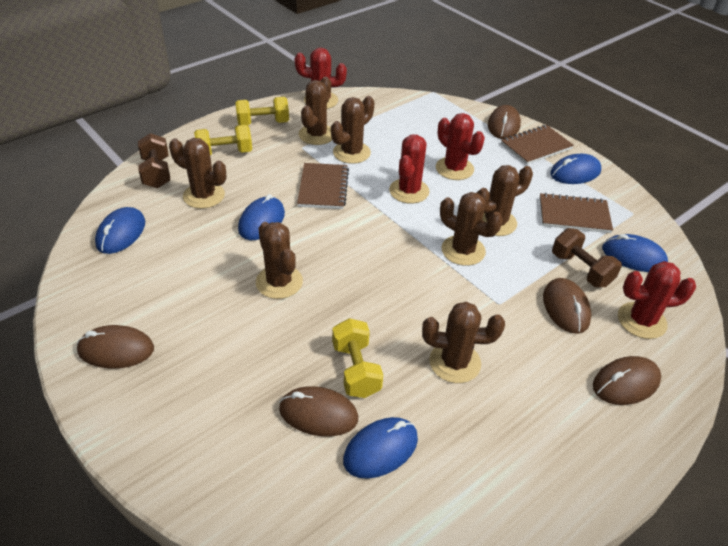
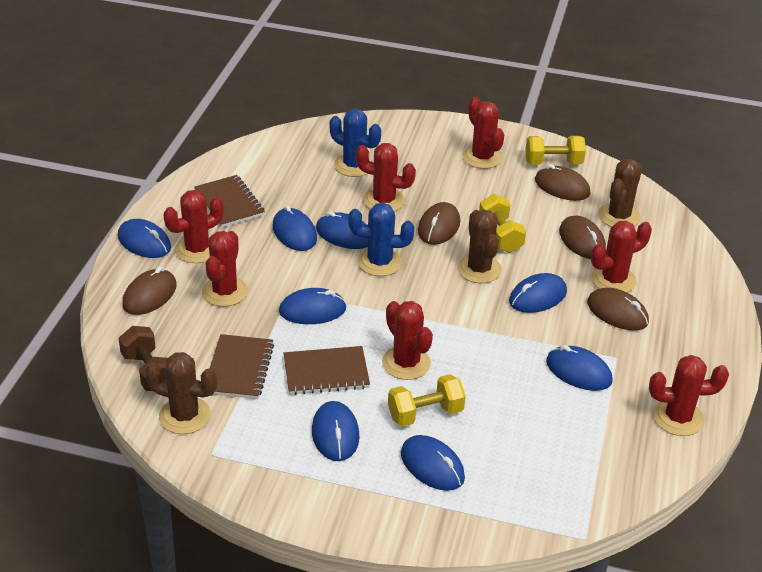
blue cactus: 0 -> 2
blue mouse: 5 -> 8
brown cactus: 7 -> 3
brown dumbbell: 2 -> 1
red cactus: 4 -> 7

